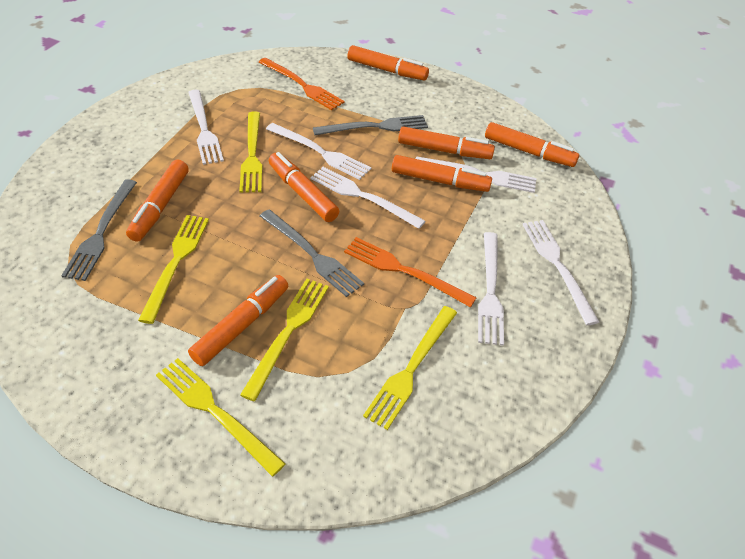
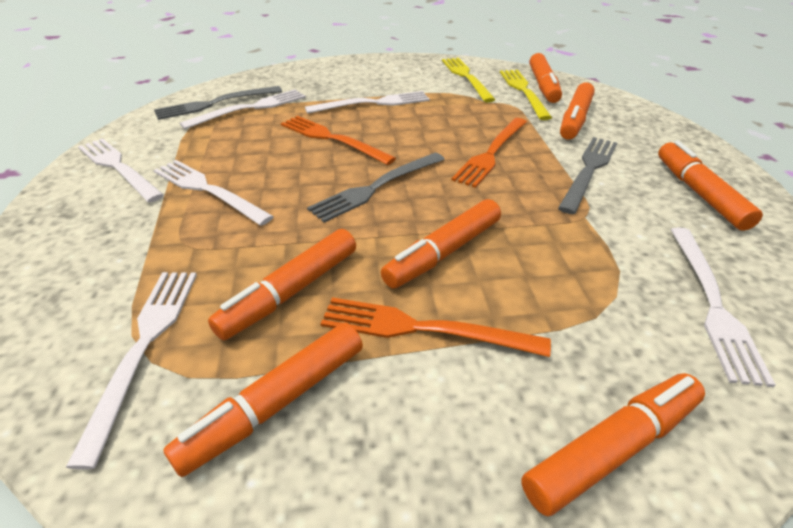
orange fork: 2 -> 3
yellow fork: 5 -> 2

